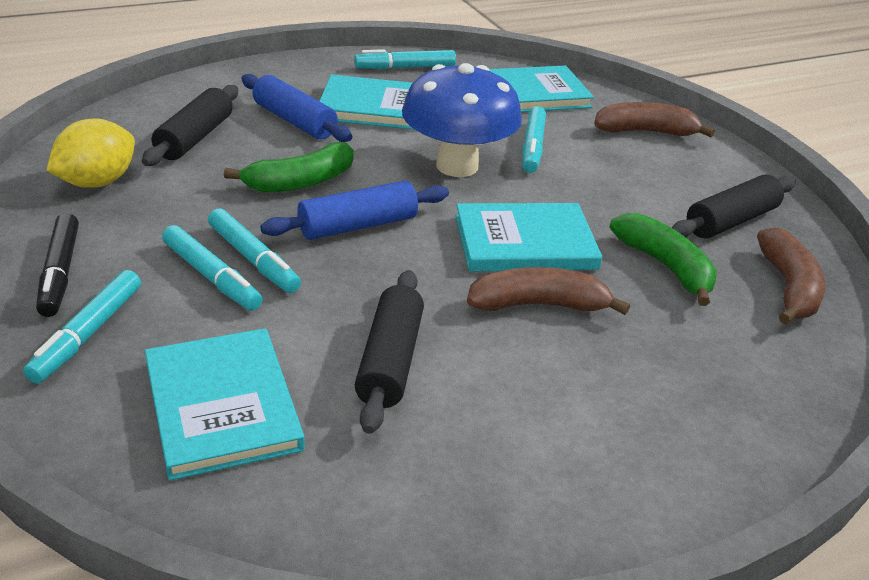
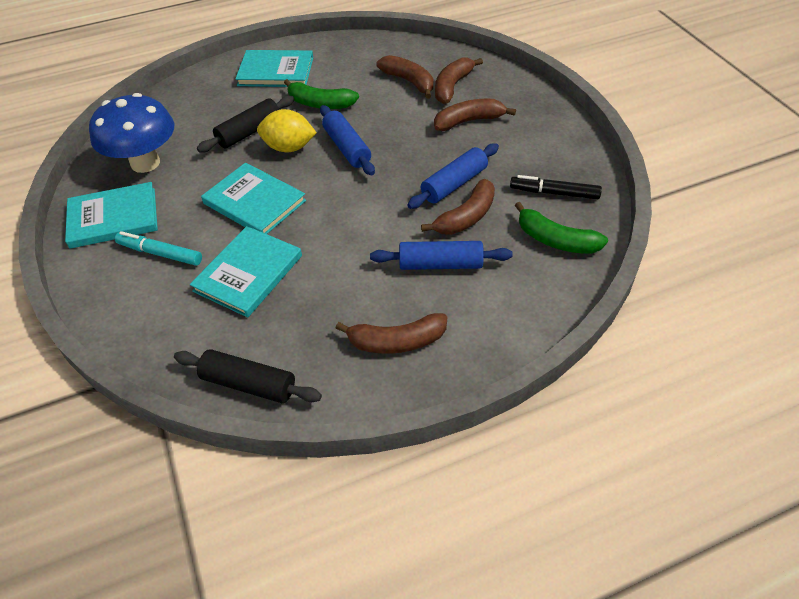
black rolling pin: 3 -> 2
blue rolling pin: 2 -> 3
brown banana: 3 -> 5
turquoise marker: 5 -> 1

